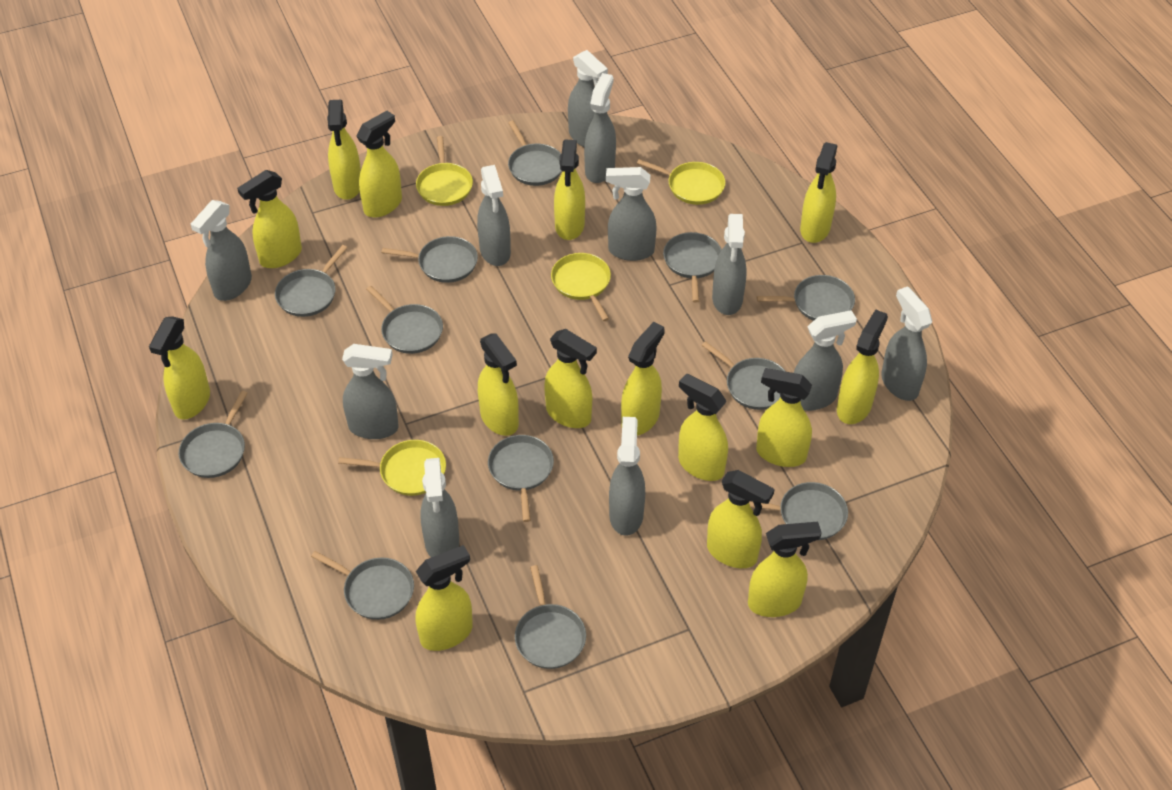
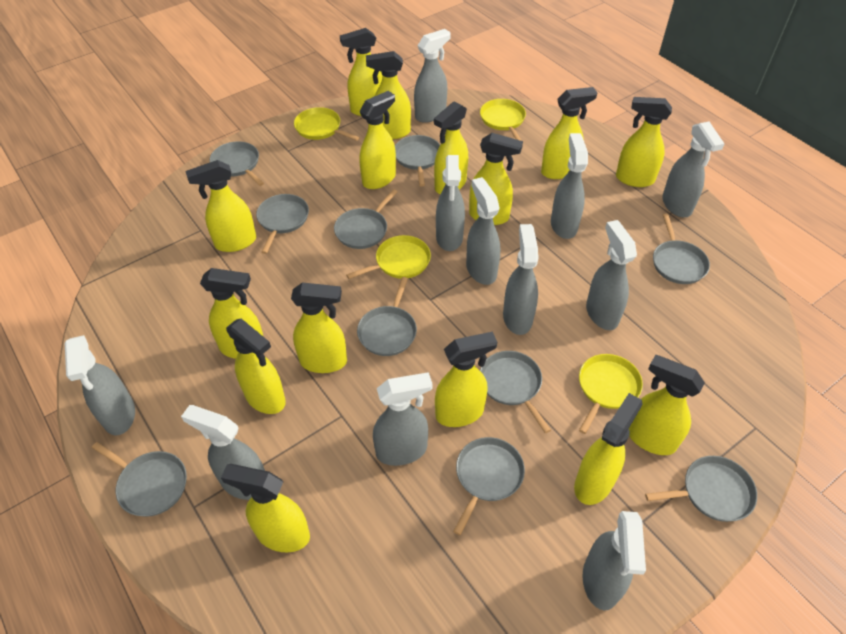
grey pan: 12 -> 10

